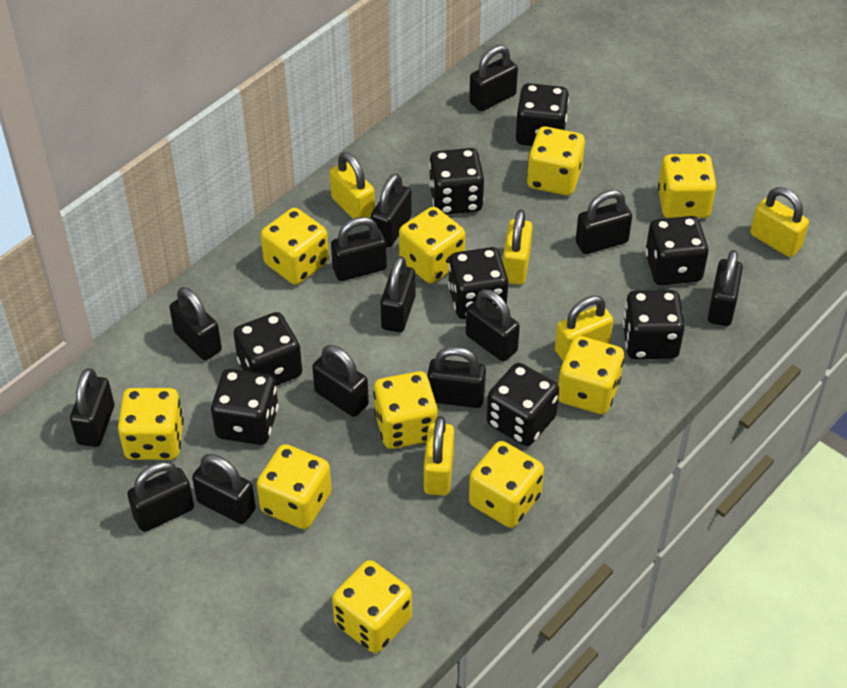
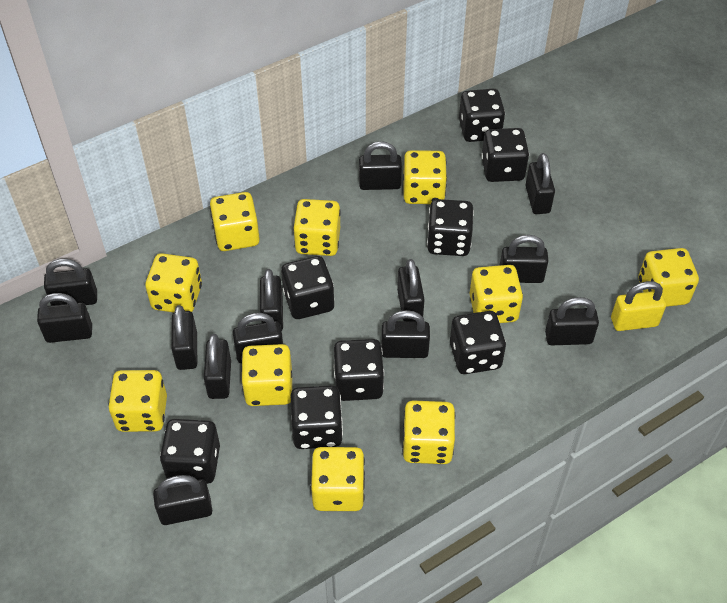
yellow padlock: 5 -> 1

